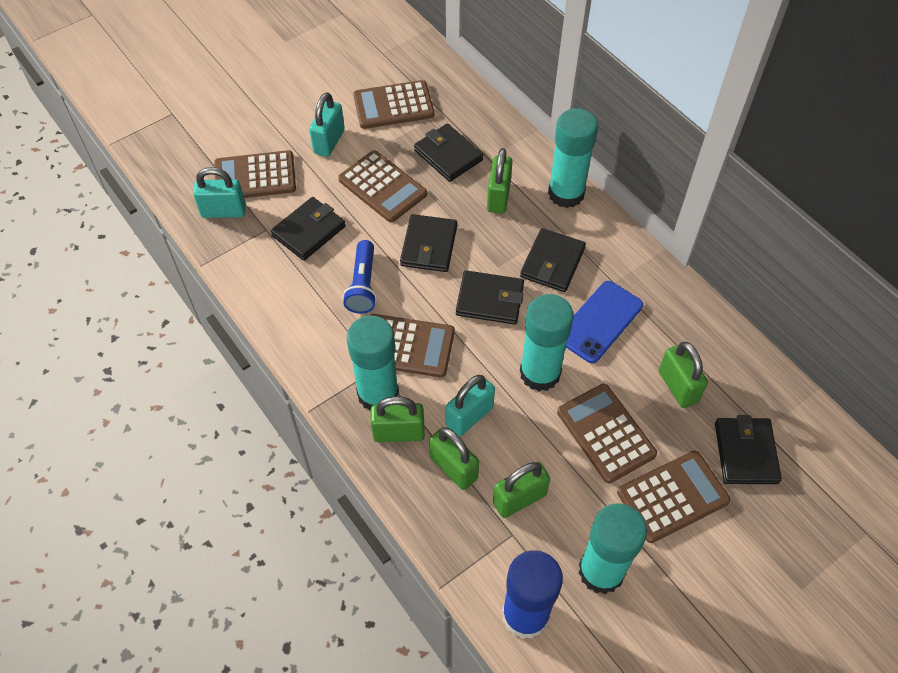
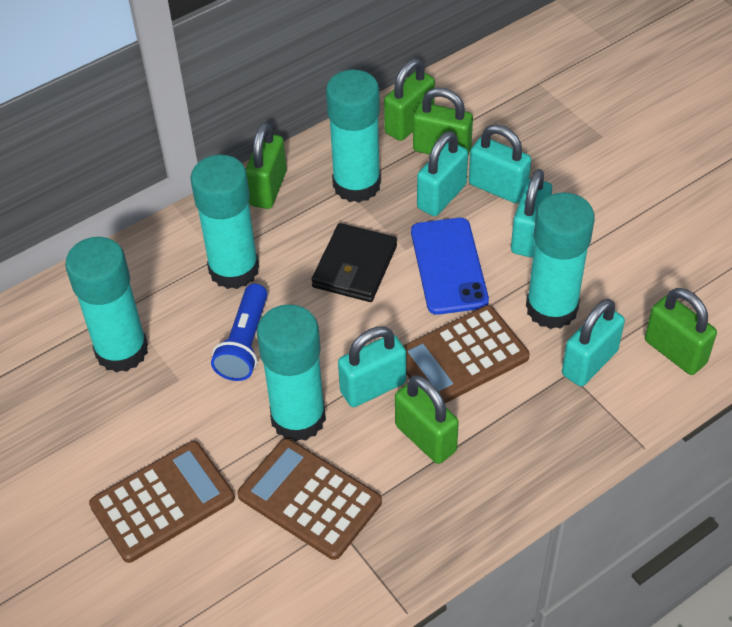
black wallet: 6 -> 1
blue glue stick: 1 -> 0
brown calculator: 6 -> 3
turquoise glue stick: 4 -> 5
turquoise padlock: 3 -> 5

